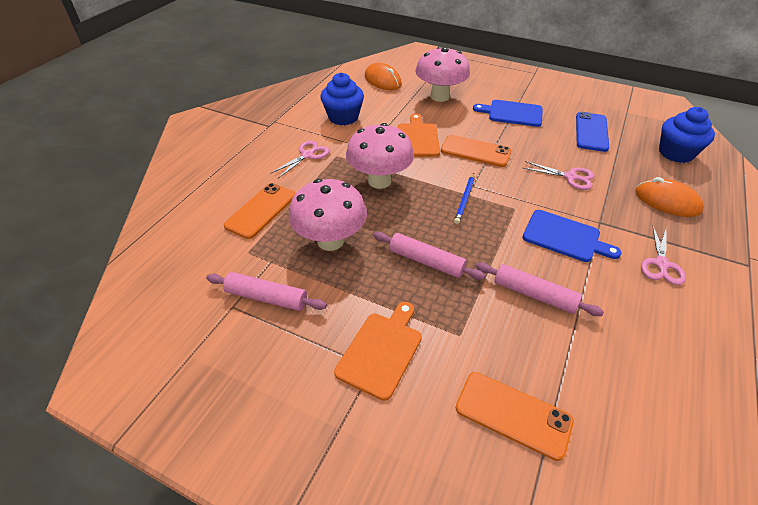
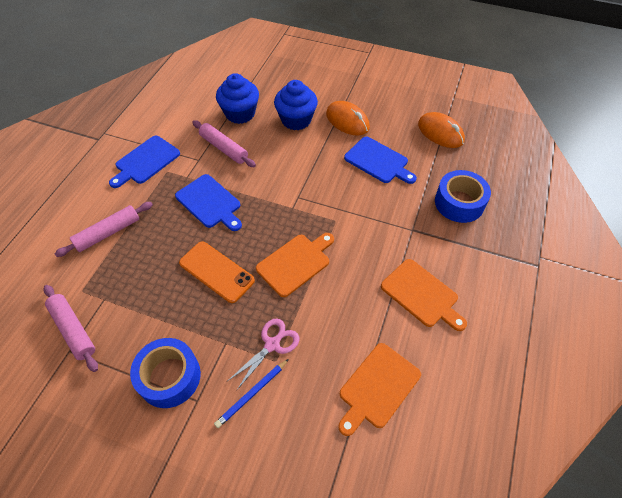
blue cutting board: 2 -> 3
blue phone: 1 -> 0
blue tape: 0 -> 2
orange cutting board: 2 -> 3
orange phone: 3 -> 1
pink mushroom: 3 -> 0
pink scissors: 3 -> 1

